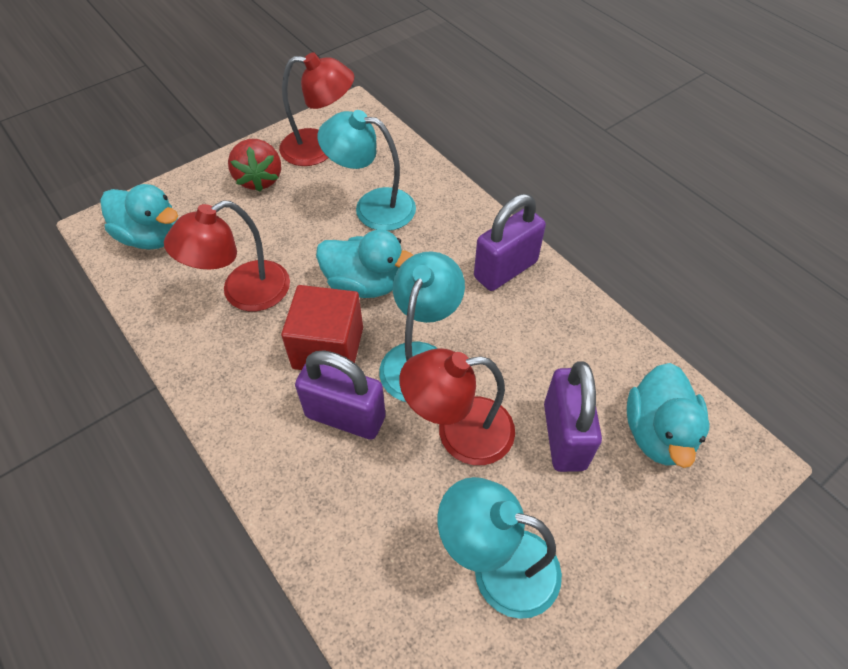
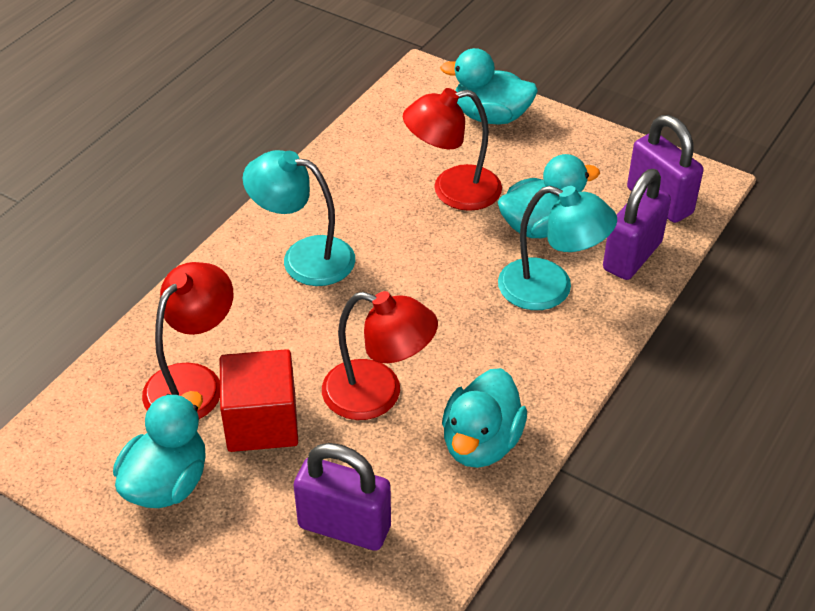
red strawberry: 1 -> 0
turquoise duck: 3 -> 4
turquoise lamp: 3 -> 2

